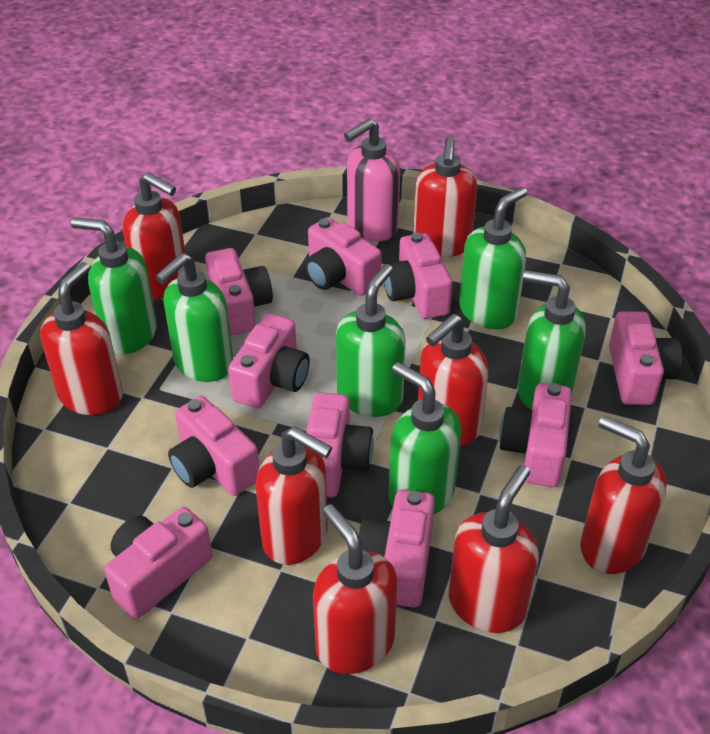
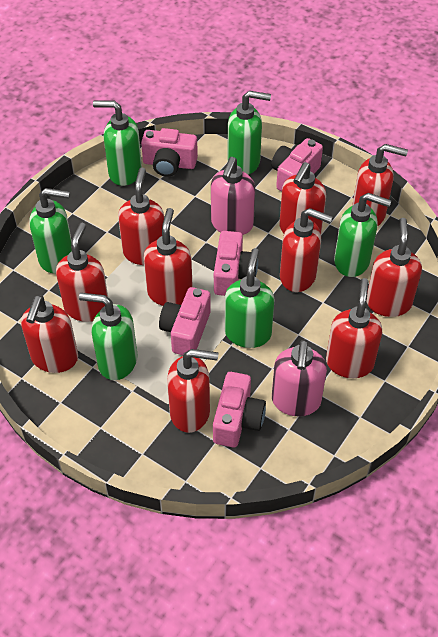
pink camera: 10 -> 5
pink soap dispenser: 1 -> 2
red soap dispenser: 8 -> 10

